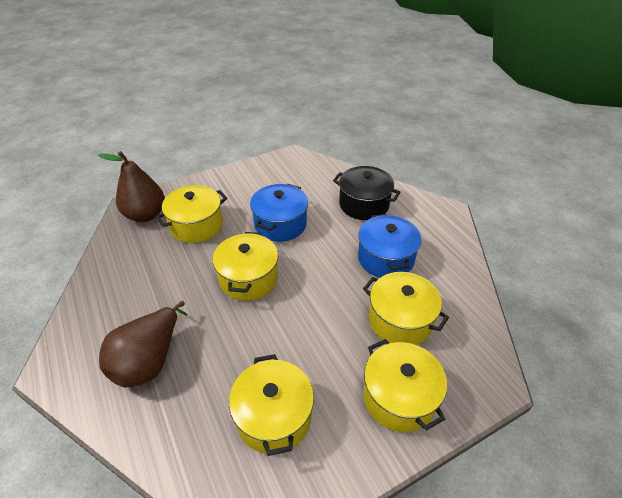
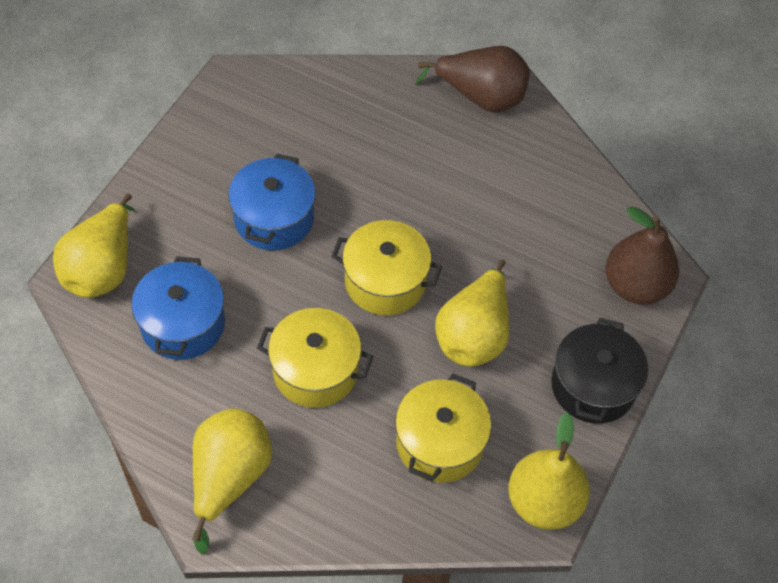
yellow pear: 0 -> 4
yellow pot: 5 -> 3

